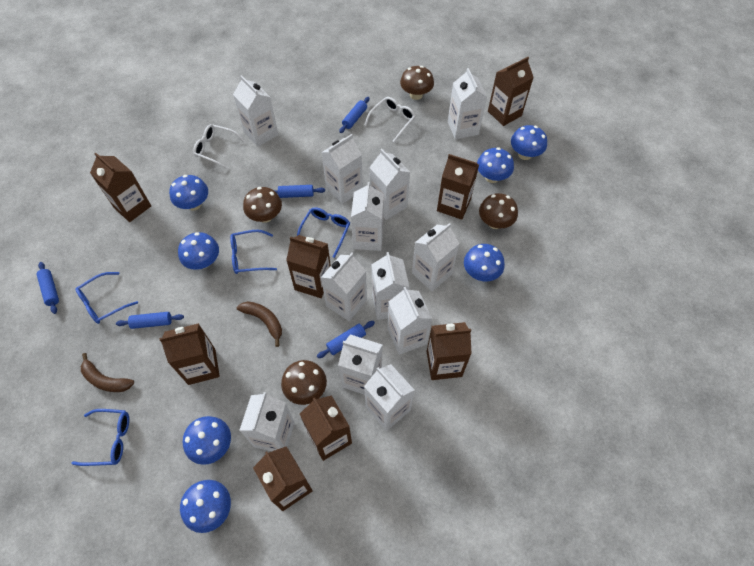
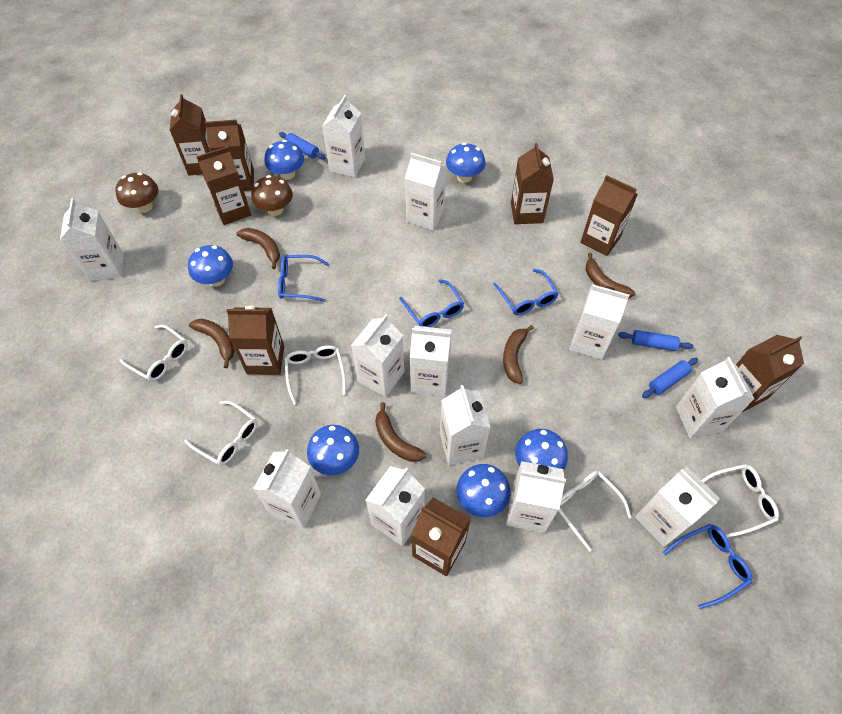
blue mushroom: 7 -> 6
blue rolling pin: 5 -> 3
brown banana: 2 -> 5
brown mushroom: 4 -> 2
white glasses: 2 -> 5

